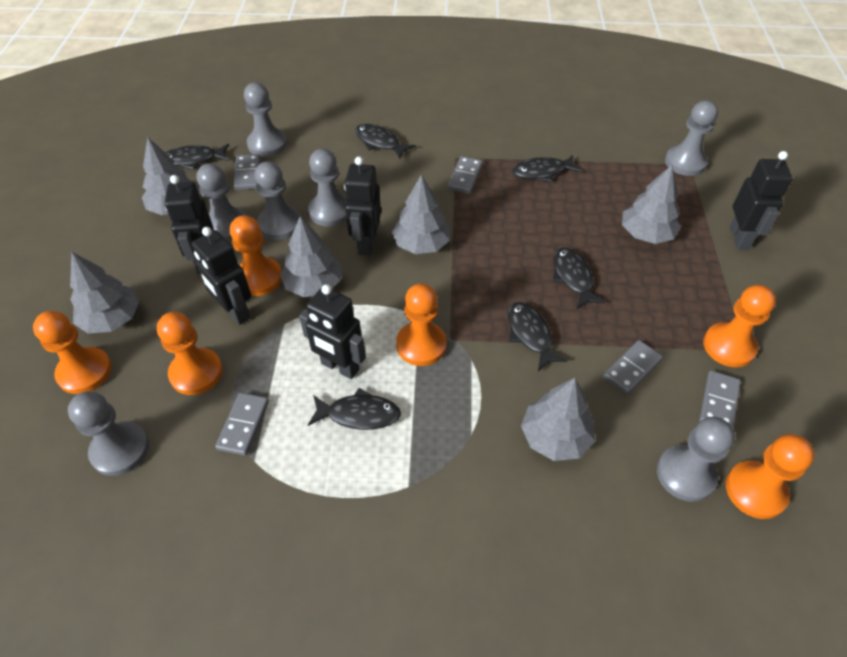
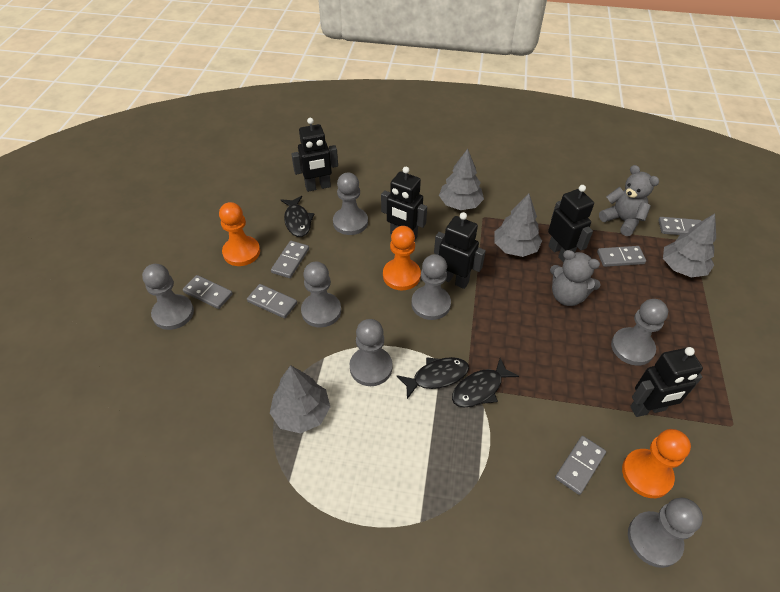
black fish: 6 -> 3
grey domino: 5 -> 6
grey teddy bear: 0 -> 2
grey tree: 6 -> 4
orange pawn: 6 -> 3

